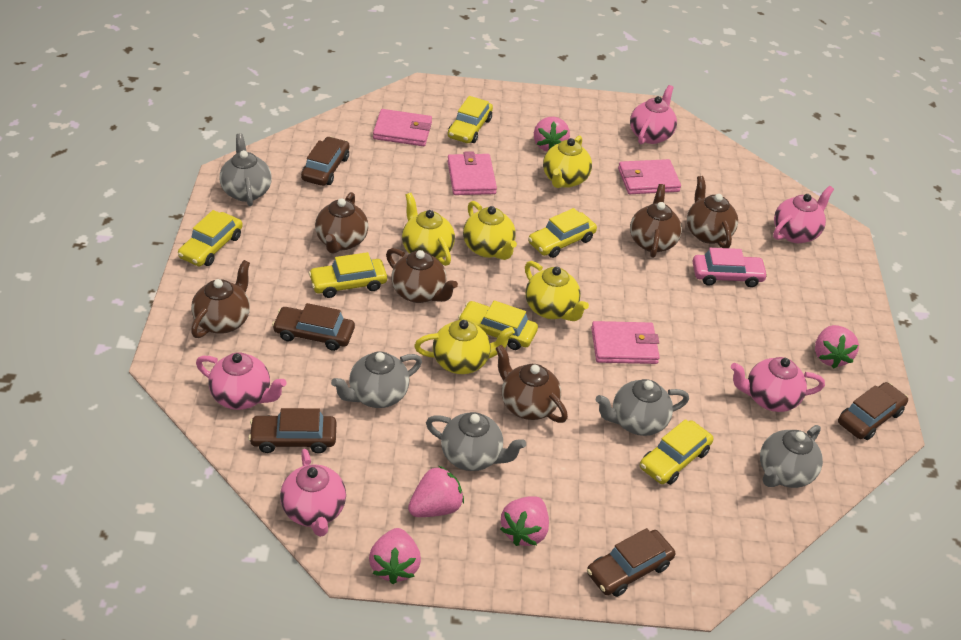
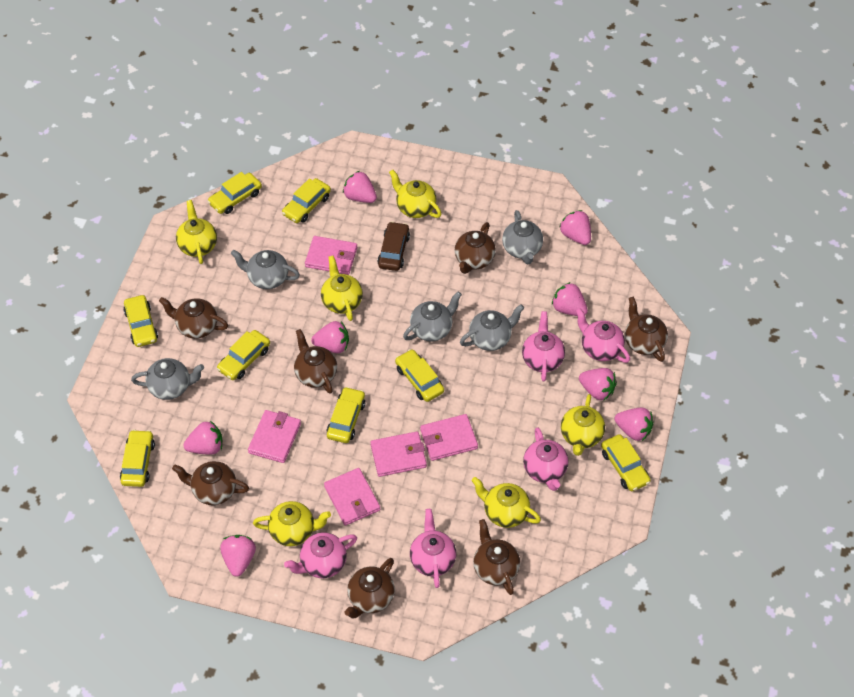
brown car: 5 -> 1
brown teapot: 6 -> 7
pink car: 1 -> 0
pink strawberry: 5 -> 8
pink wallet: 4 -> 5
yellow car: 6 -> 8
yellow teapot: 5 -> 6

